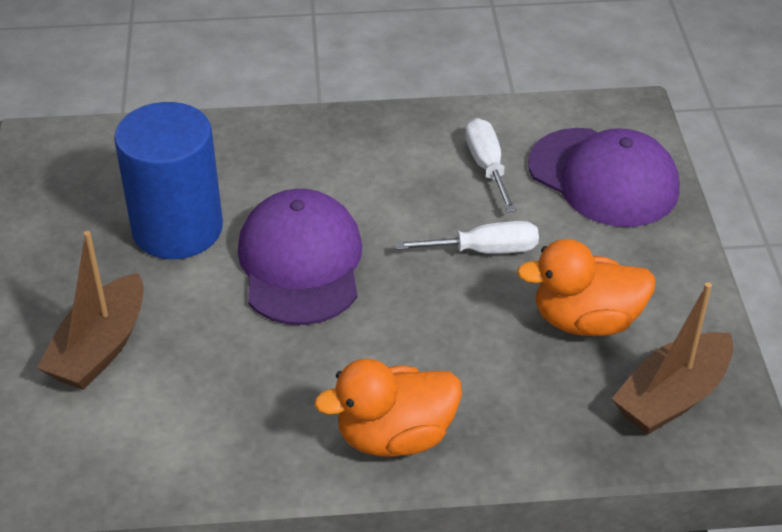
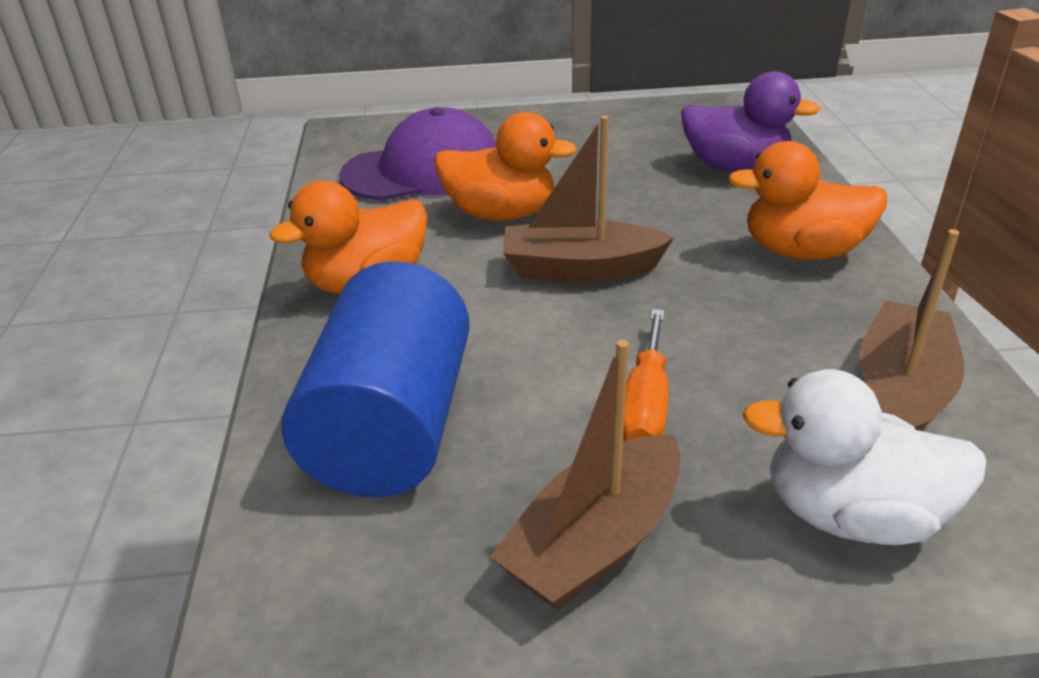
brown boat: 2 -> 3
orange duck: 2 -> 3
orange screwdriver: 0 -> 1
purple cap: 2 -> 1
purple duck: 0 -> 1
white duck: 0 -> 1
white screwdriver: 2 -> 0

